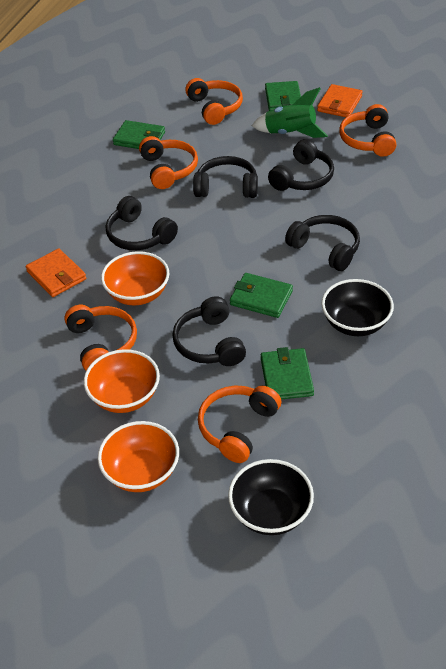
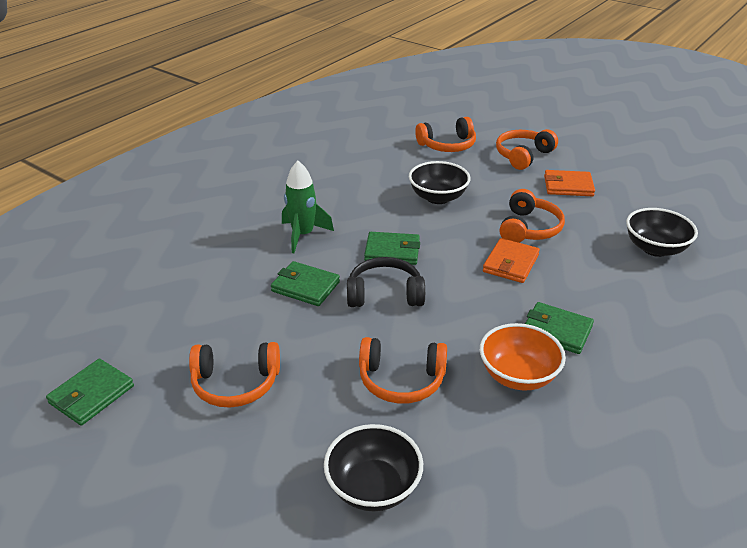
black bowl: 2 -> 3
black headphones: 5 -> 1
orange bowl: 3 -> 1

